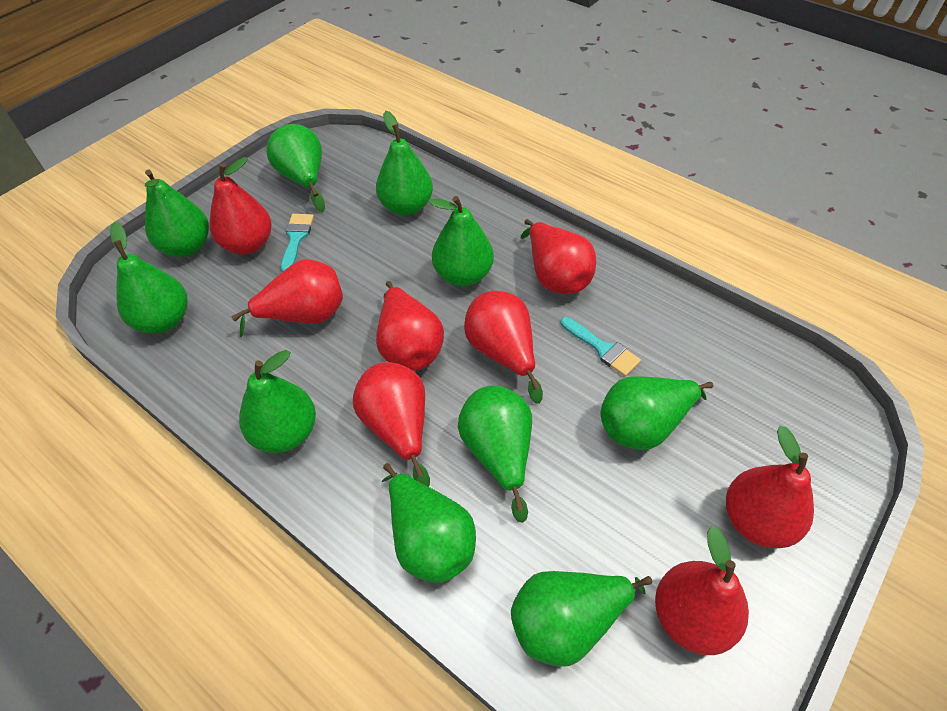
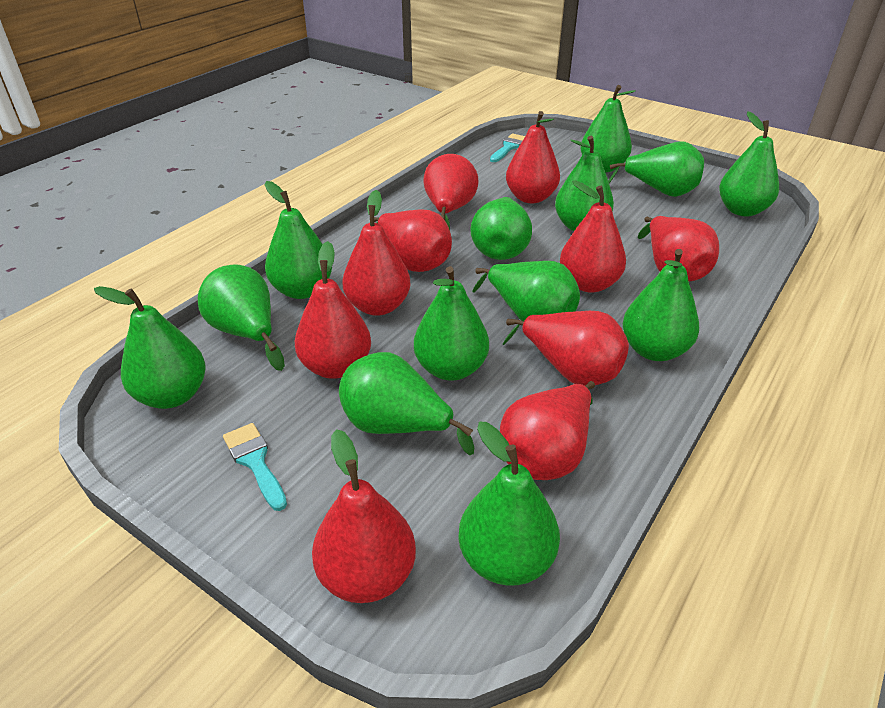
green pear: 10 -> 13
red pear: 8 -> 10

